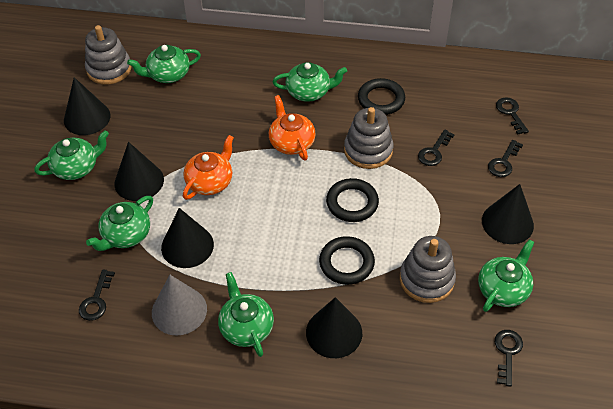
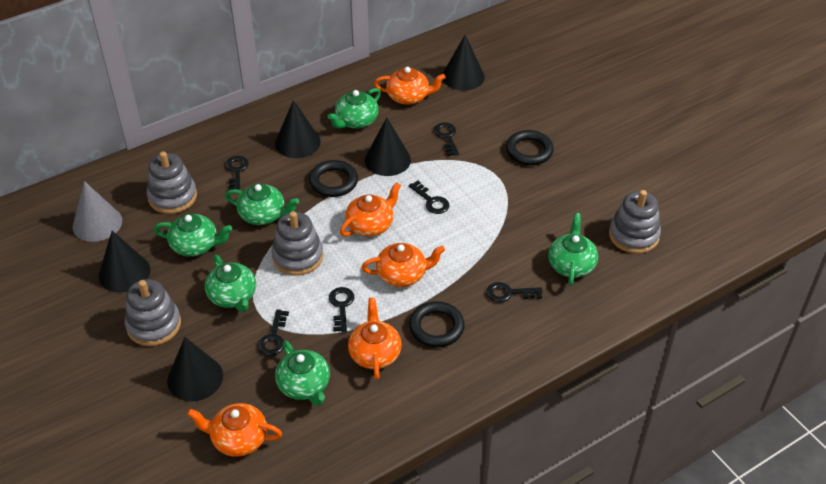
black key: 5 -> 6
grey stacking toy: 3 -> 4
orange teapot: 2 -> 5

